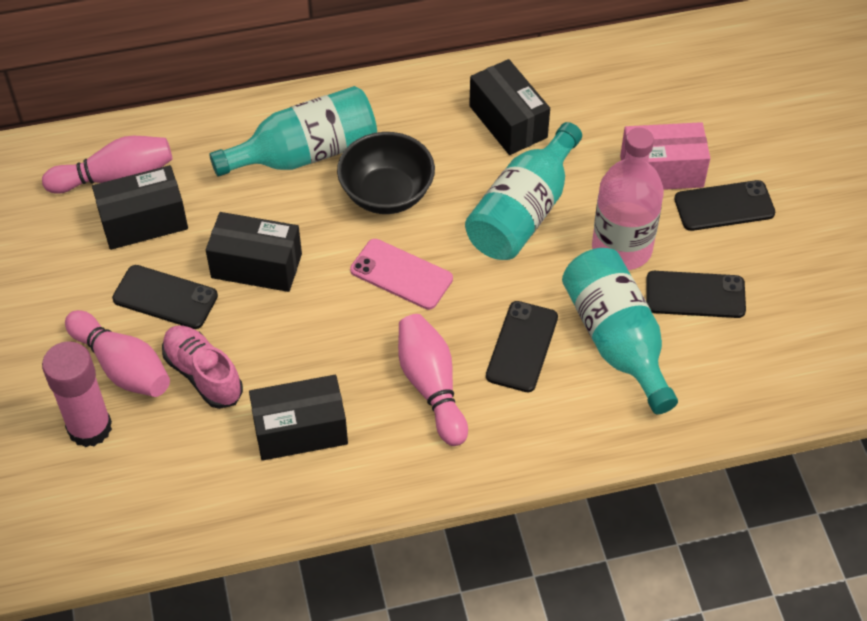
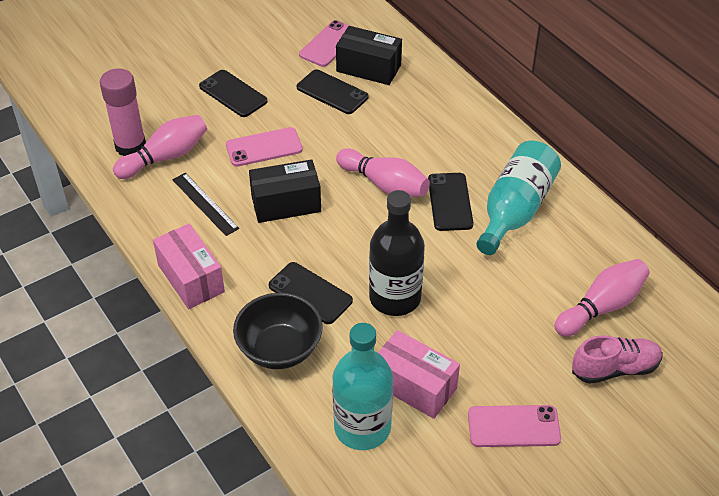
black bottle: 0 -> 1
black box: 4 -> 2
black ruler: 0 -> 1
pink bottle: 1 -> 0
pink box: 1 -> 2
pink phone: 1 -> 3
turquoise bottle: 3 -> 2

